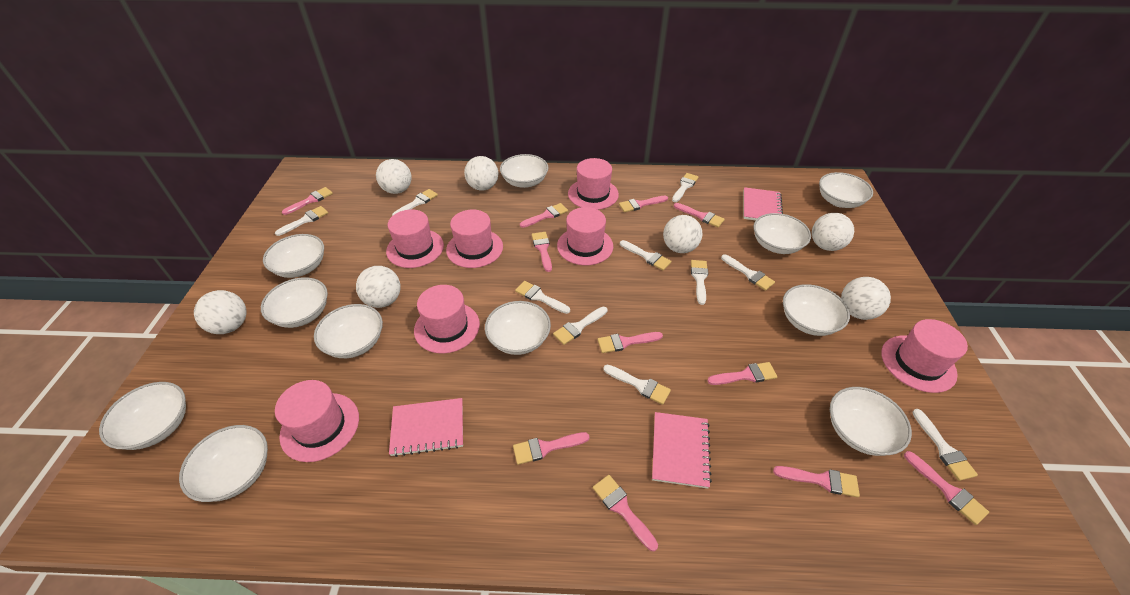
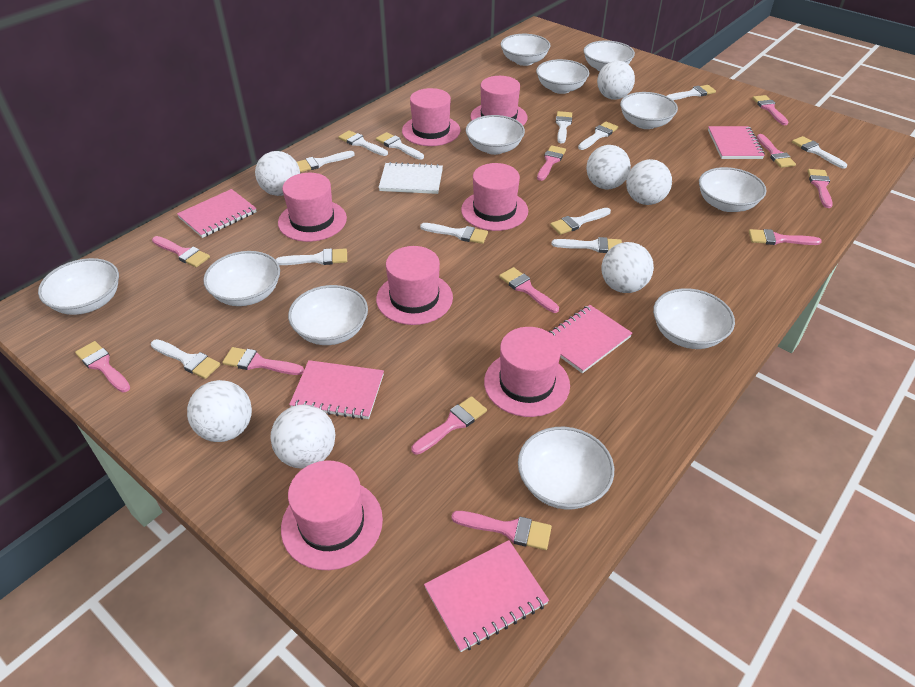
pink notebook: 3 -> 5
white brush: 10 -> 12
white notebook: 0 -> 1

